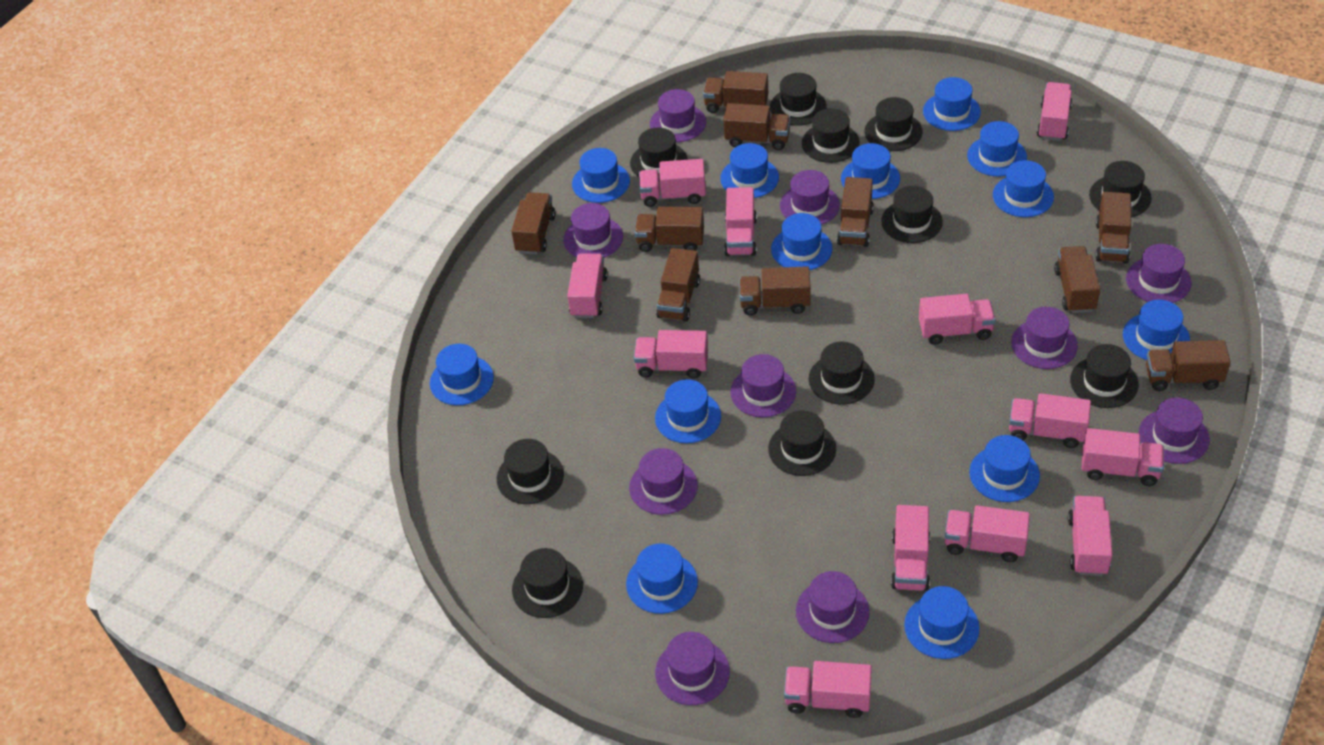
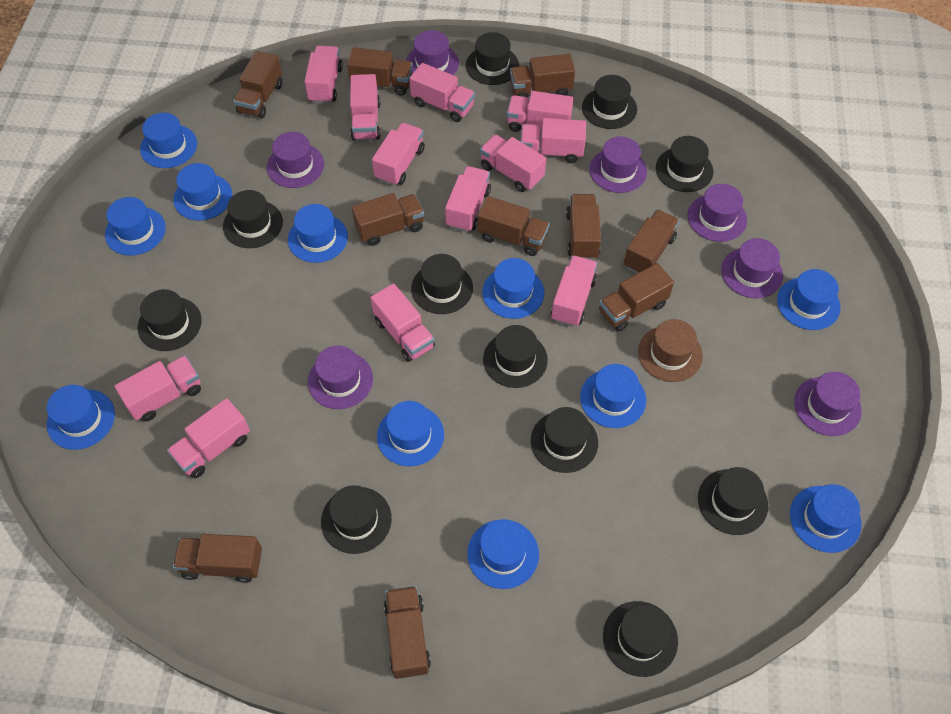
blue hat: 13 -> 11
brown hat: 0 -> 1
purple hat: 10 -> 7

